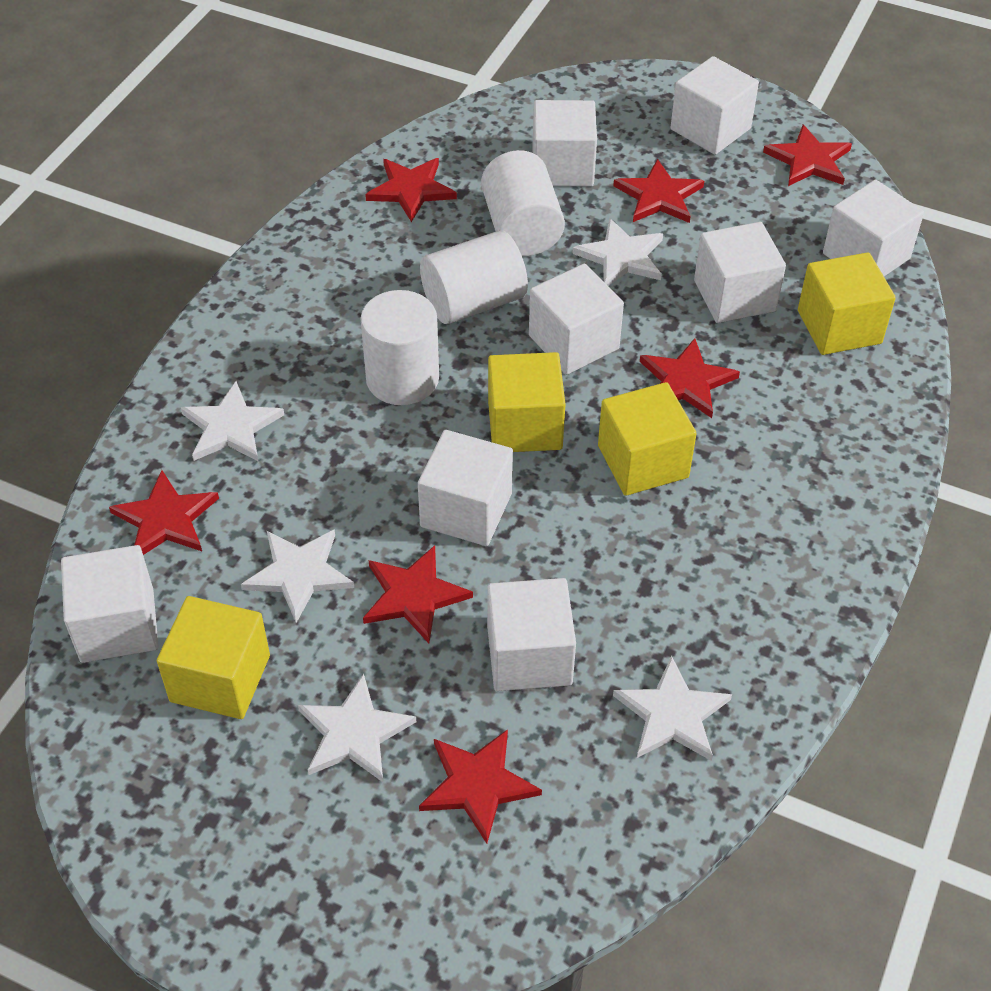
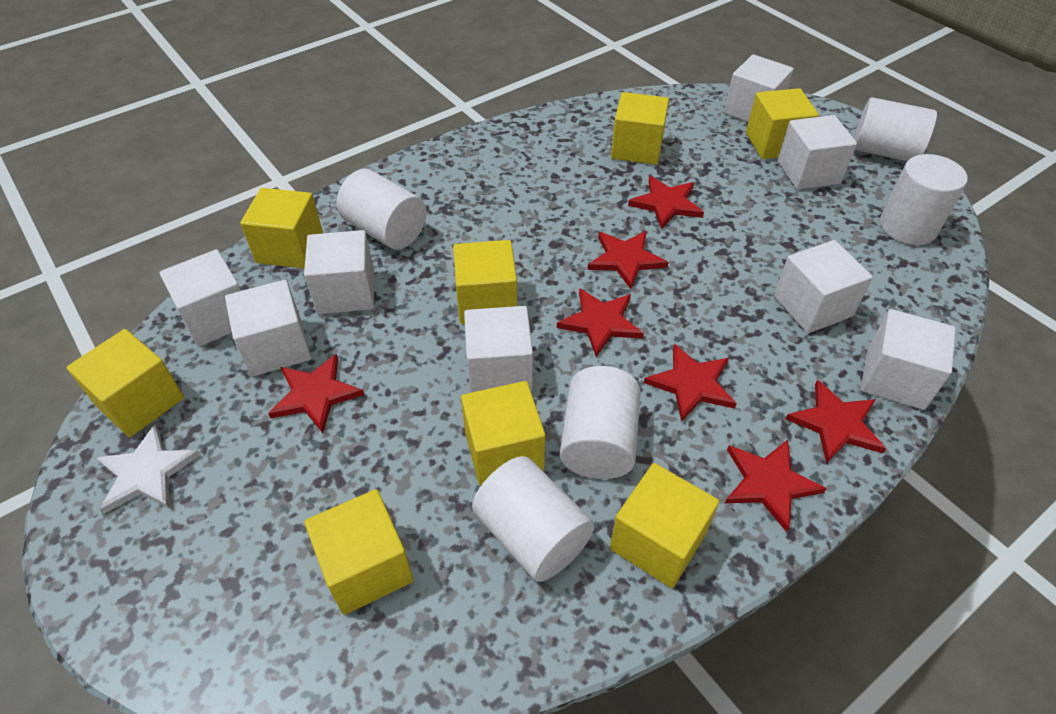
white cylinder: 3 -> 5
white star: 5 -> 1
yellow cube: 4 -> 8

